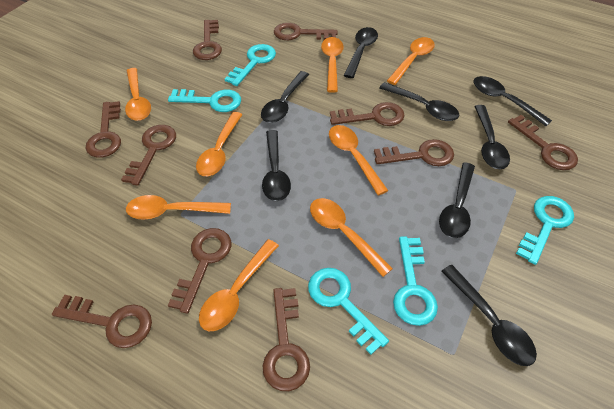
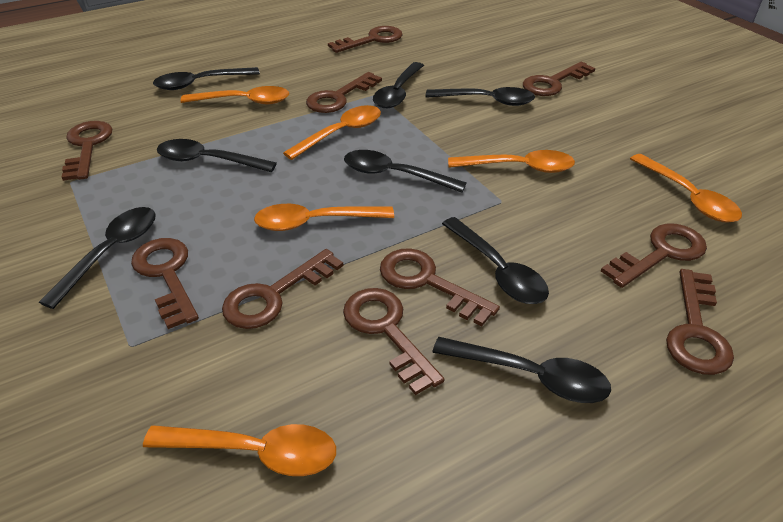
orange spoon: 8 -> 6
turquoise key: 5 -> 0

